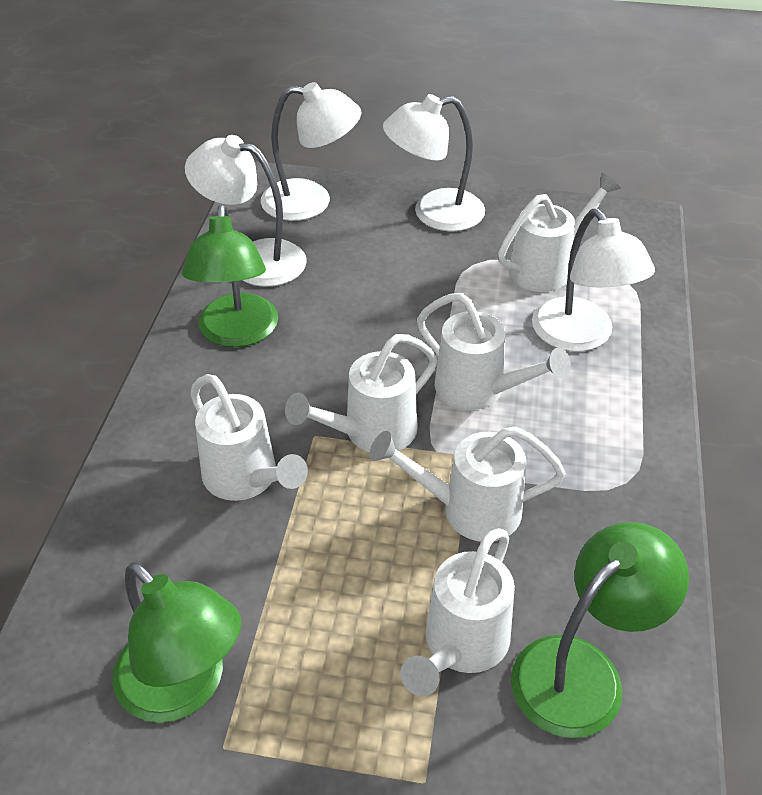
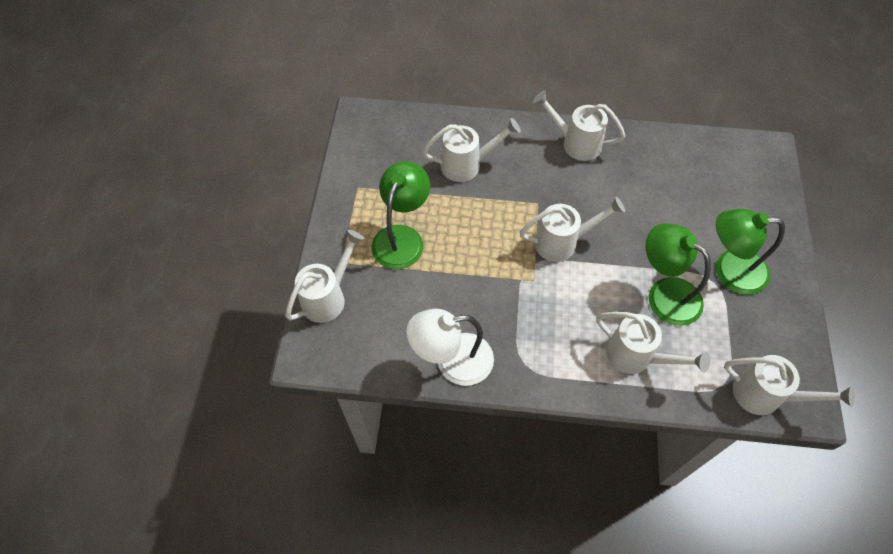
white lamp: 4 -> 1

